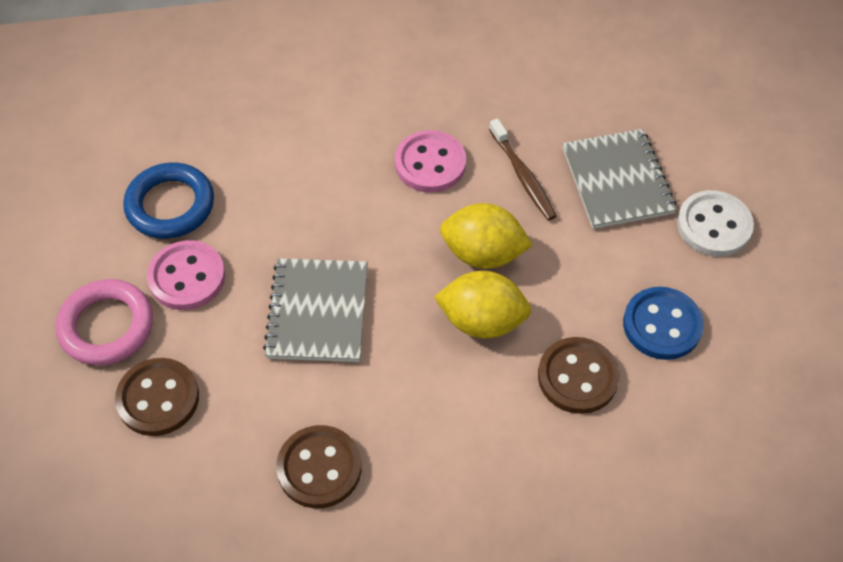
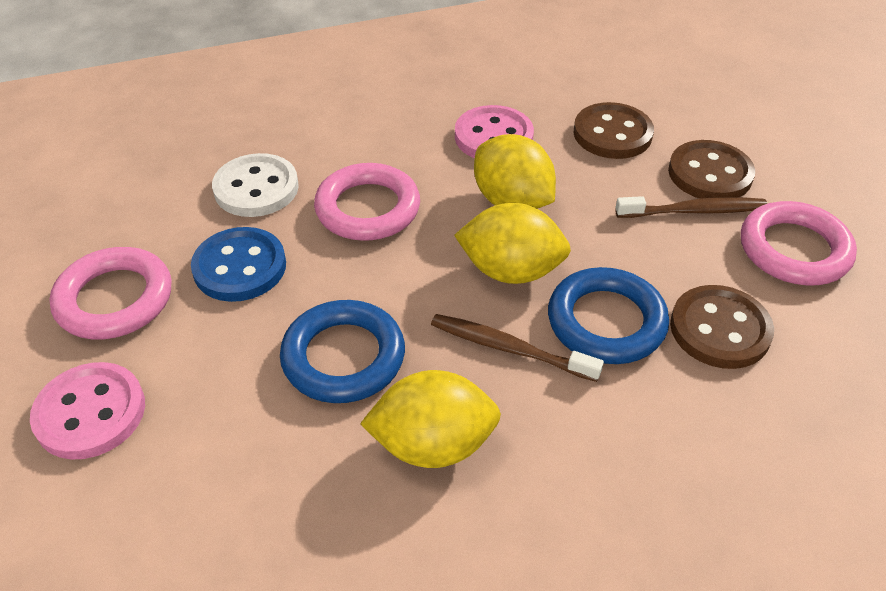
blue ring: 1 -> 2
brown toothbrush: 1 -> 2
grey notebook: 2 -> 0
pink ring: 1 -> 3
yellow lemon: 2 -> 3

